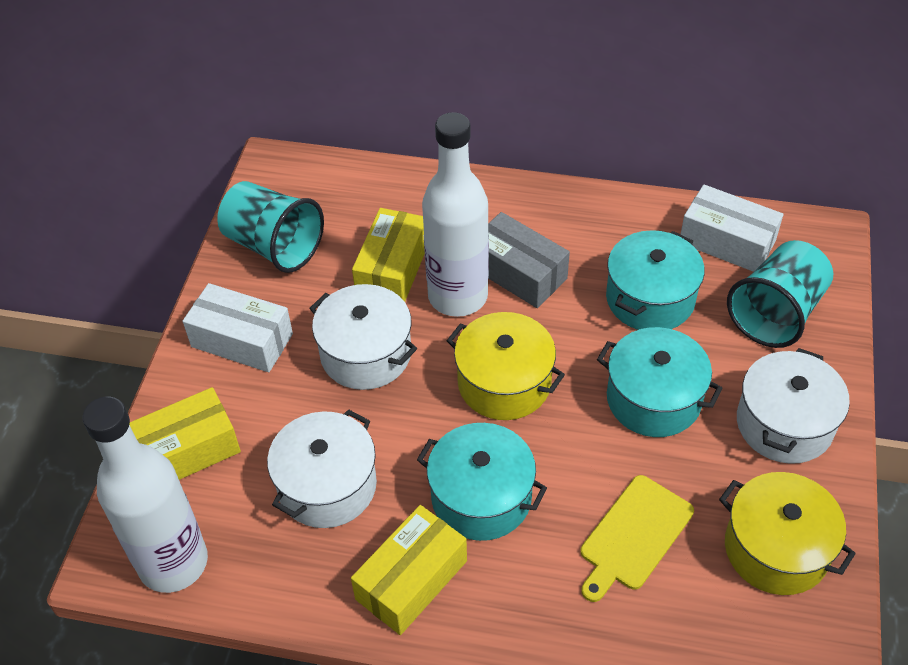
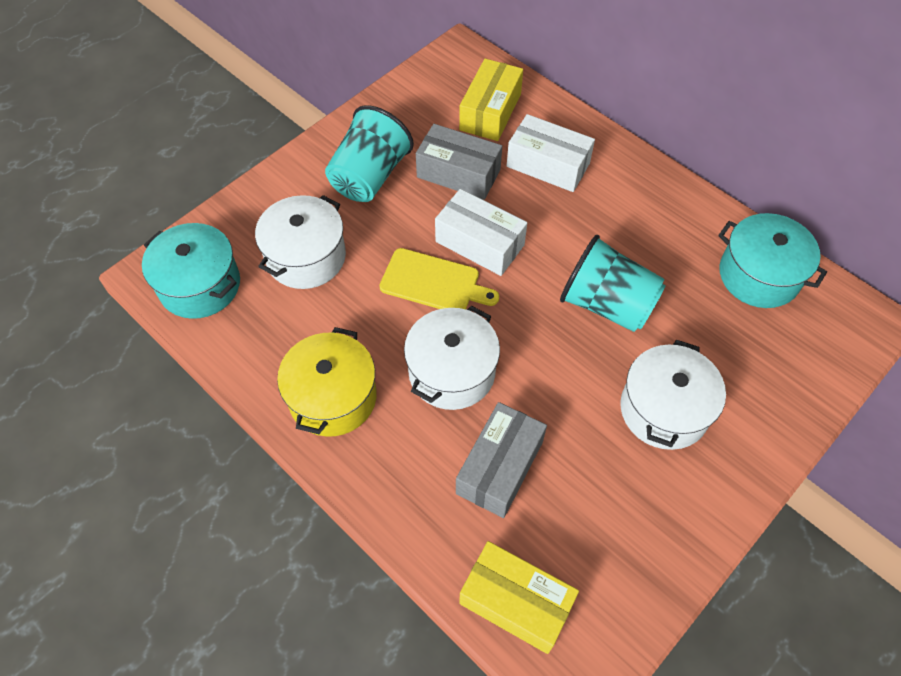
grey box: 1 -> 2
turquoise pot: 3 -> 2
white bottle: 2 -> 0
yellow box: 3 -> 2
yellow pot: 2 -> 1

